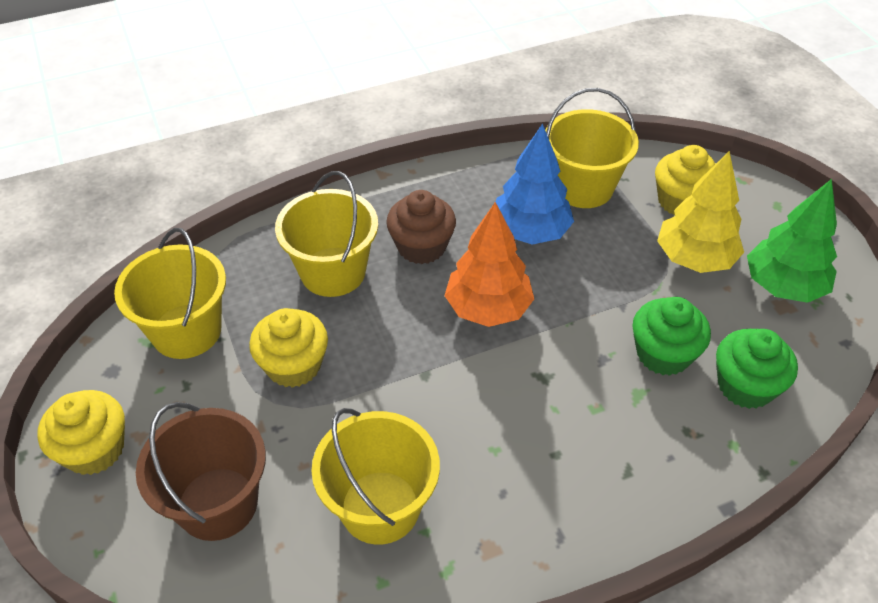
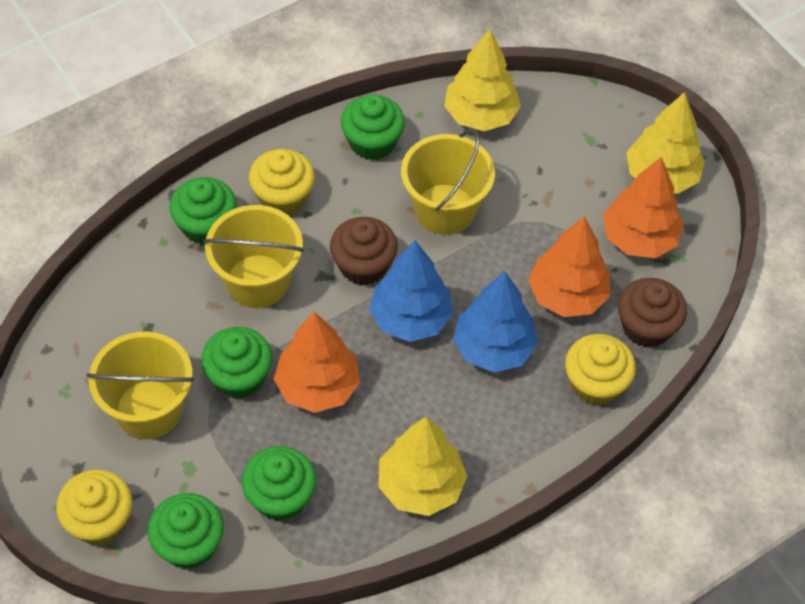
blue tree: 1 -> 2
brown bucket: 1 -> 0
brown cupcake: 1 -> 2
green cupcake: 2 -> 5
green tree: 1 -> 0
orange tree: 1 -> 3
yellow bucket: 4 -> 3
yellow tree: 1 -> 3

